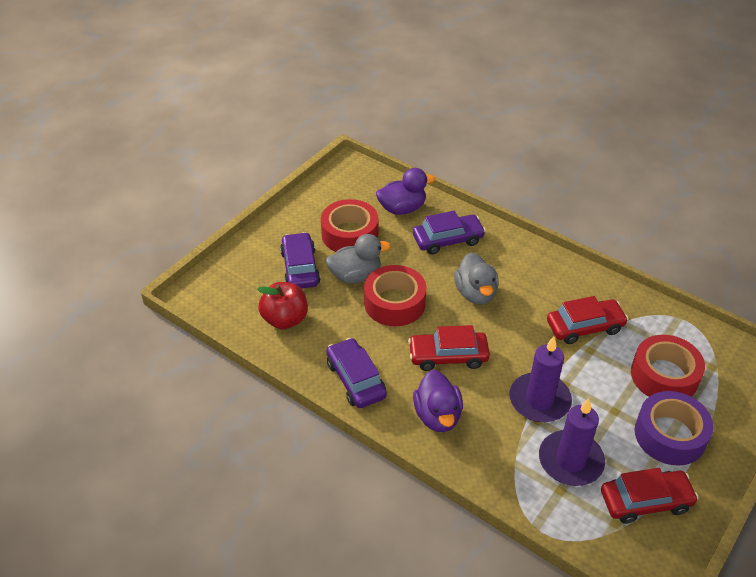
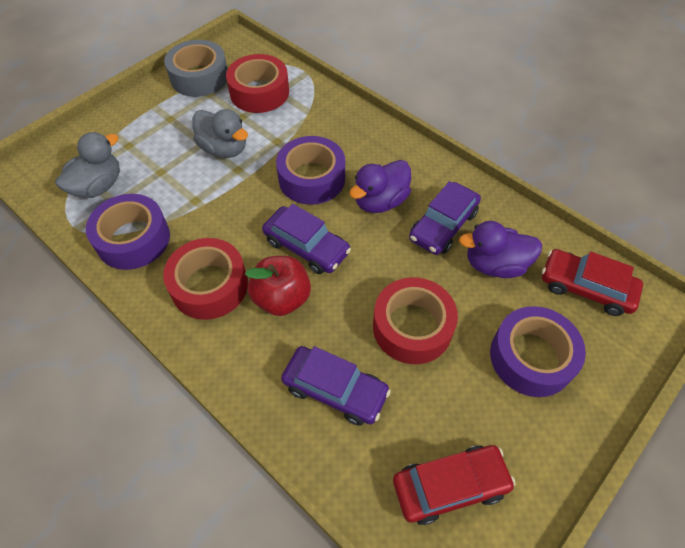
grey tape: 0 -> 1
purple candle: 2 -> 0
purple tape: 1 -> 3
red car: 3 -> 2

